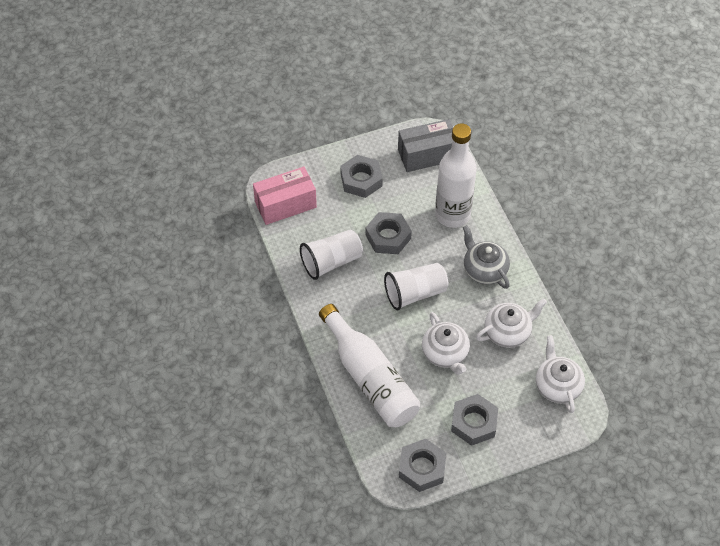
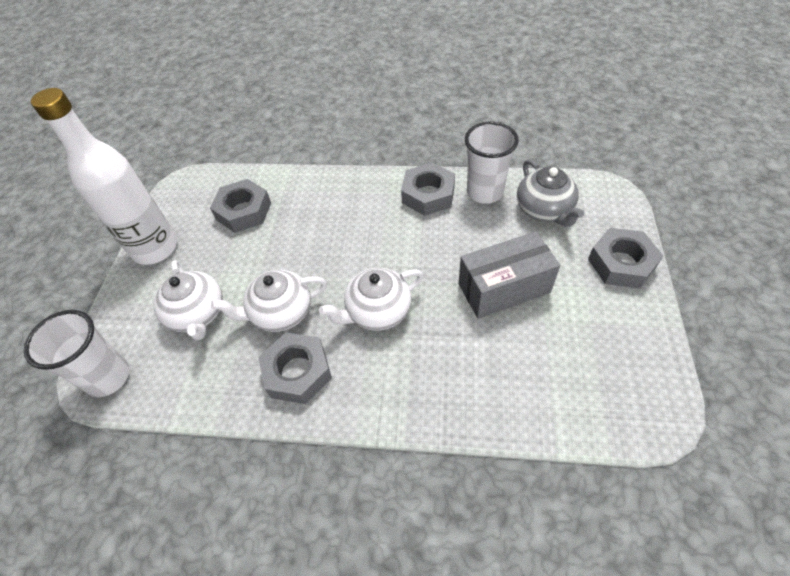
pink box: 1 -> 0
white bottle: 2 -> 1

